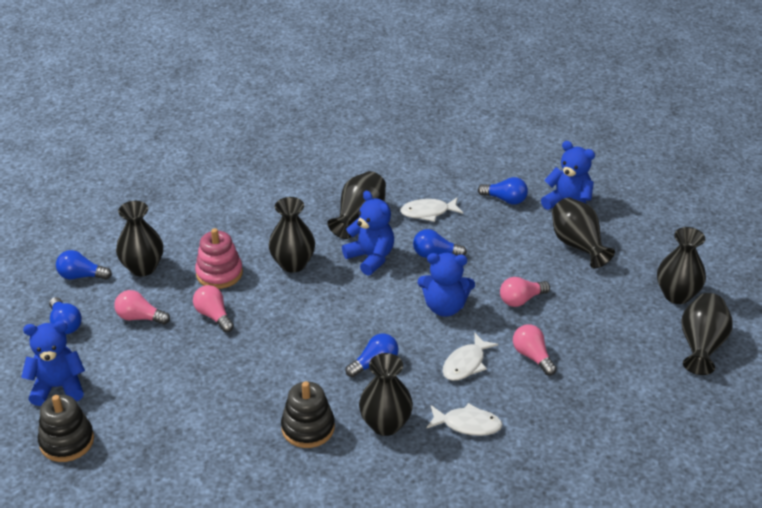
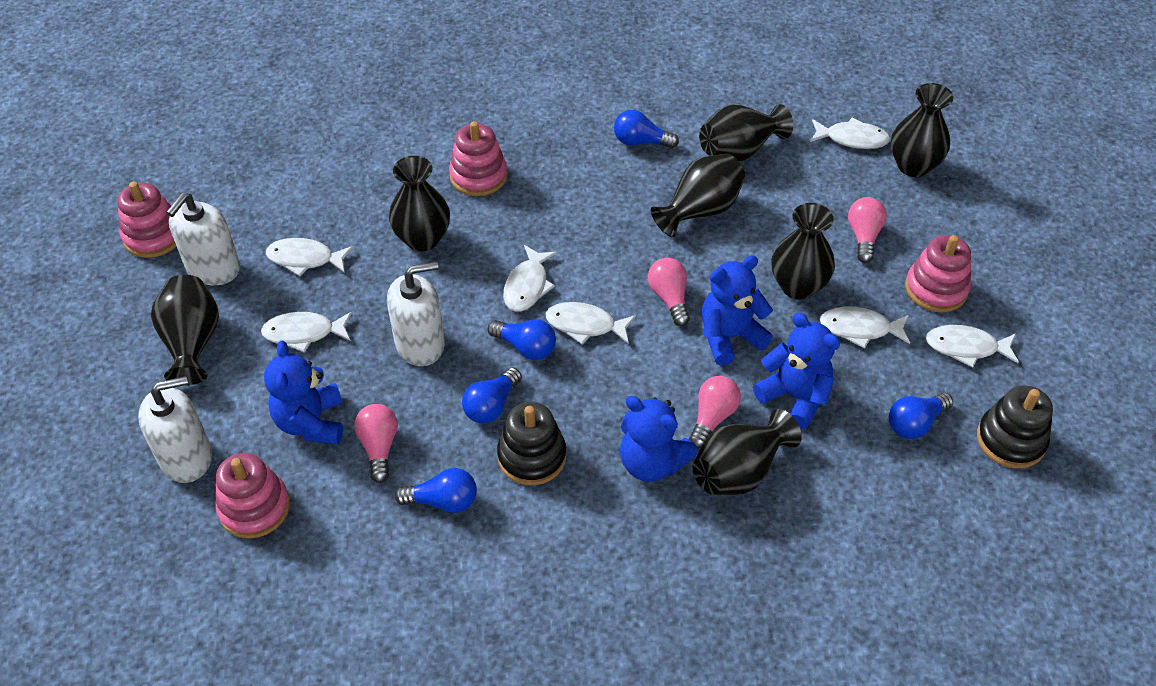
pink stacking toy: 1 -> 4
white fish: 3 -> 7
white soap dispenser: 0 -> 3

